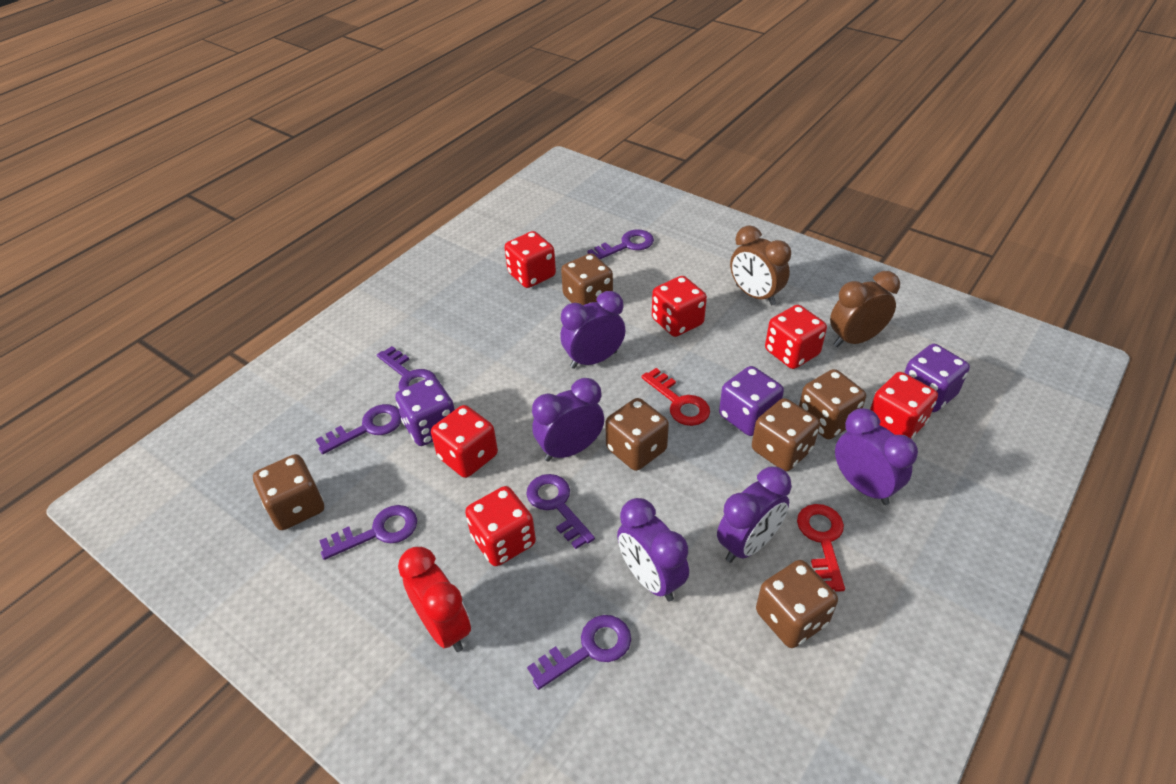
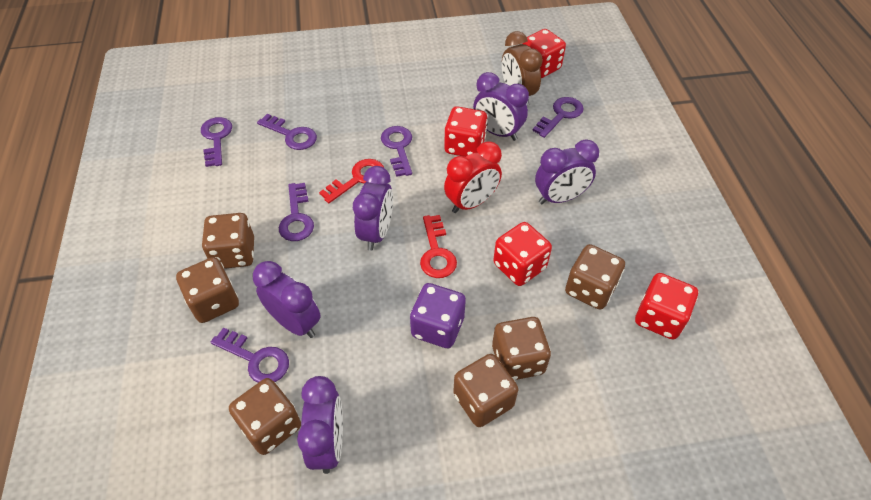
brown clock: 2 -> 1
purple dice: 3 -> 1
red dice: 6 -> 4

